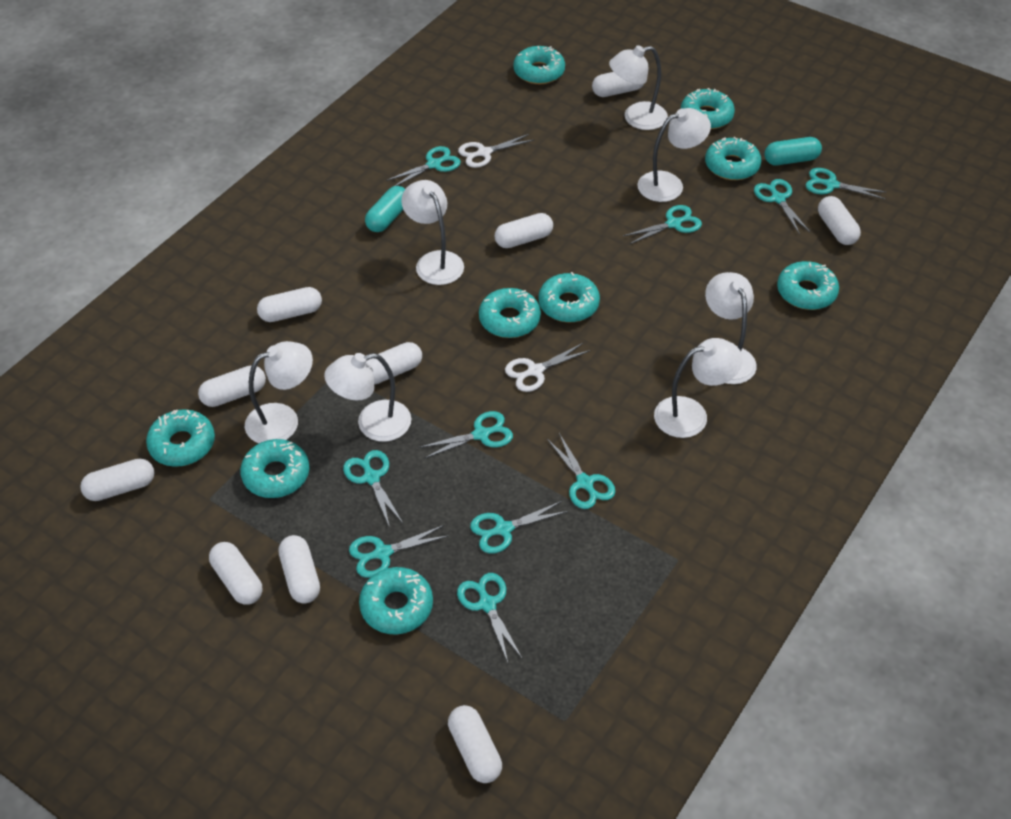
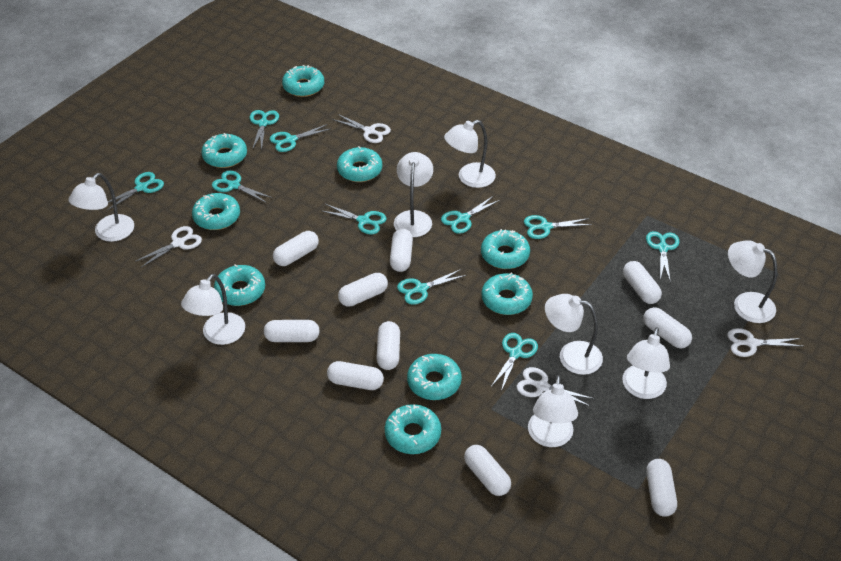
turquoise capsule: 2 -> 0
white lamp: 7 -> 8
white scissors: 2 -> 4

